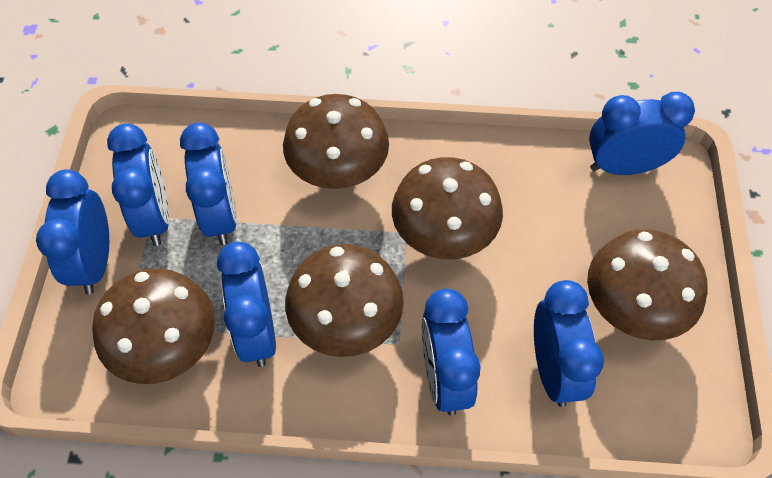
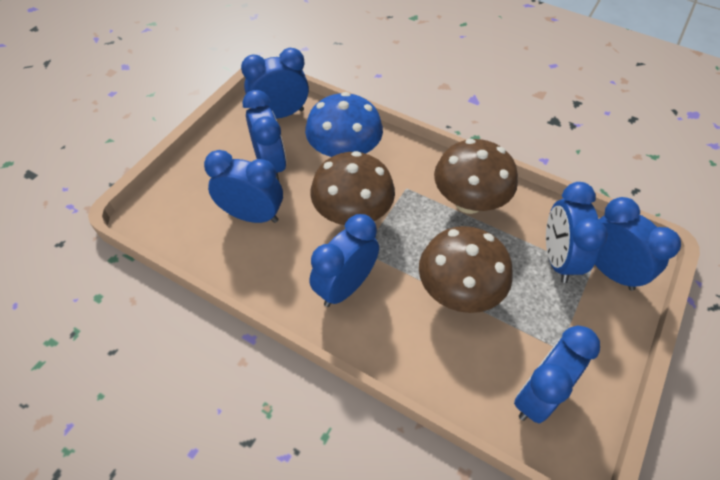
blue mushroom: 0 -> 1
brown mushroom: 5 -> 3

